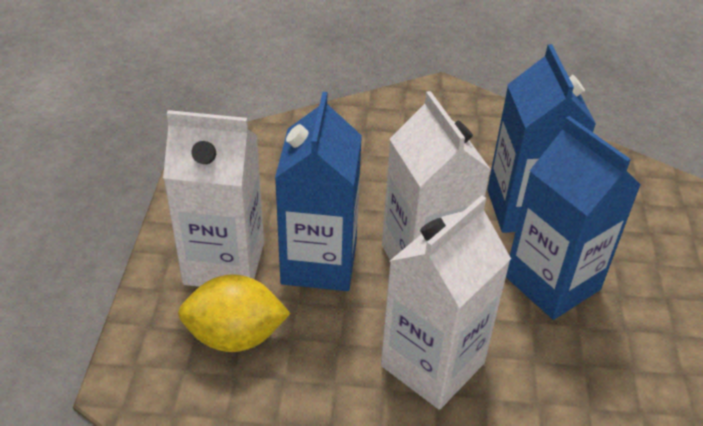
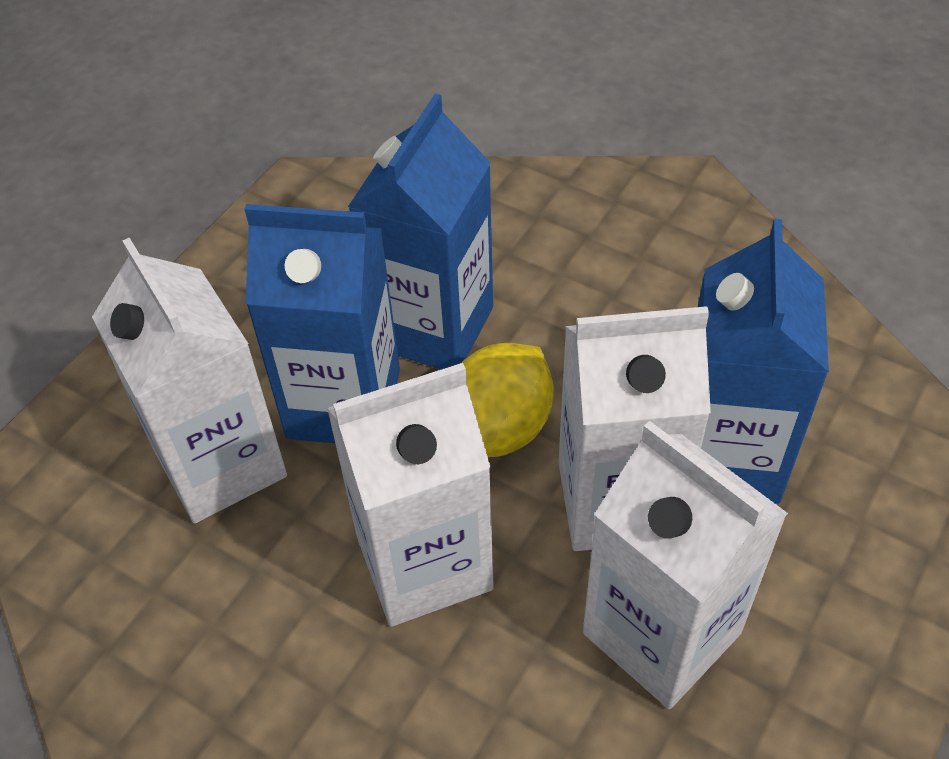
white carton: 3 -> 4

